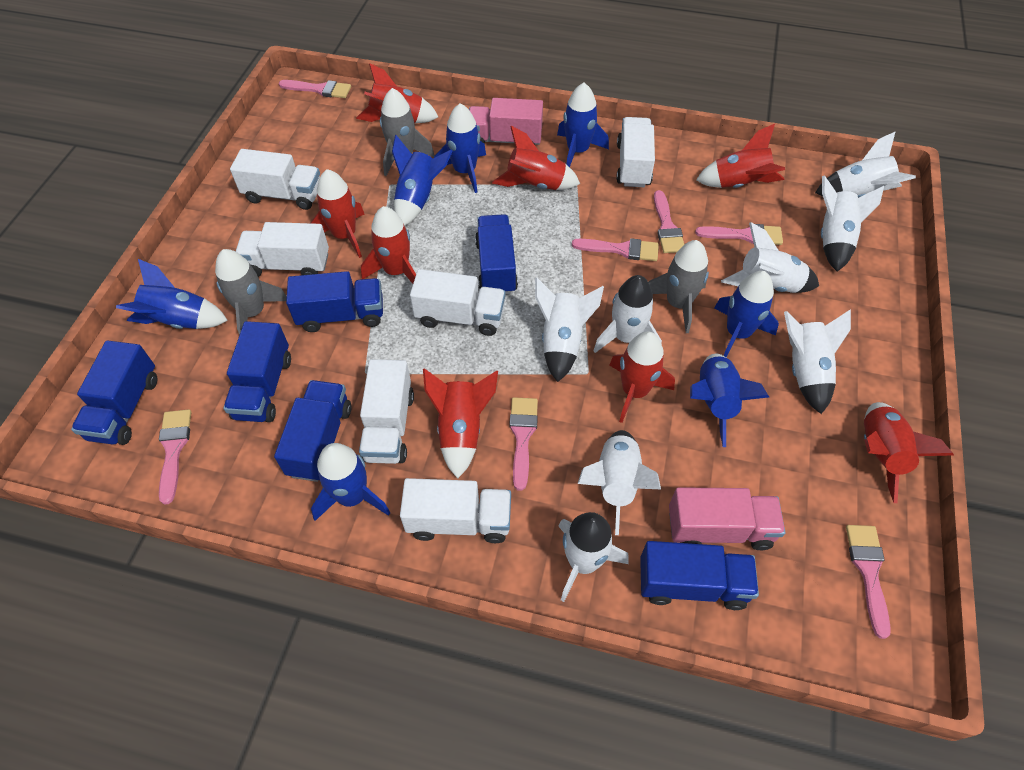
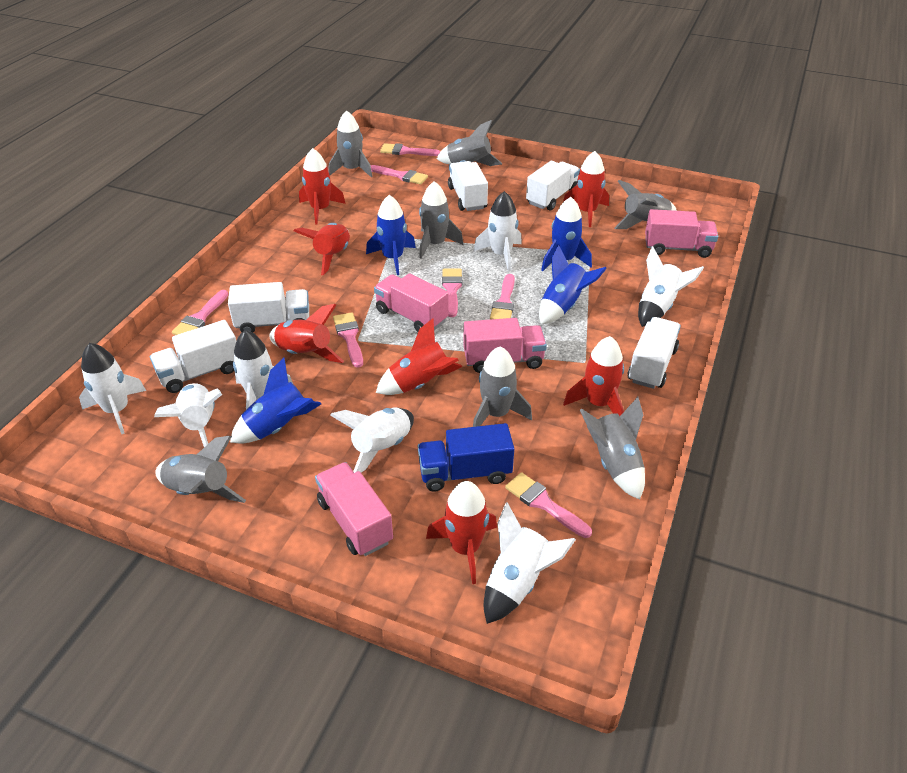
blue rocket: 7 -> 4
blue truck: 6 -> 1
grey rocket: 3 -> 7
pink truck: 2 -> 4
red rocket: 8 -> 7
white rocket: 8 -> 7
white truck: 6 -> 5

